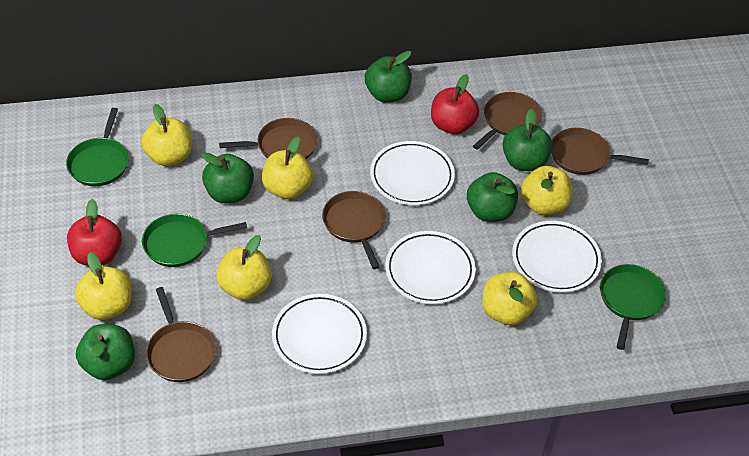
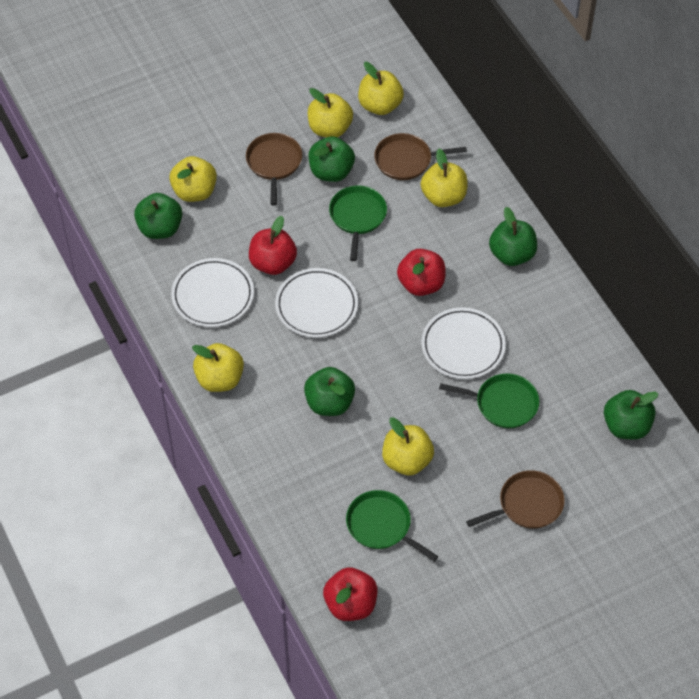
brown pan: 5 -> 3
red apple: 2 -> 3
white plate: 4 -> 3

